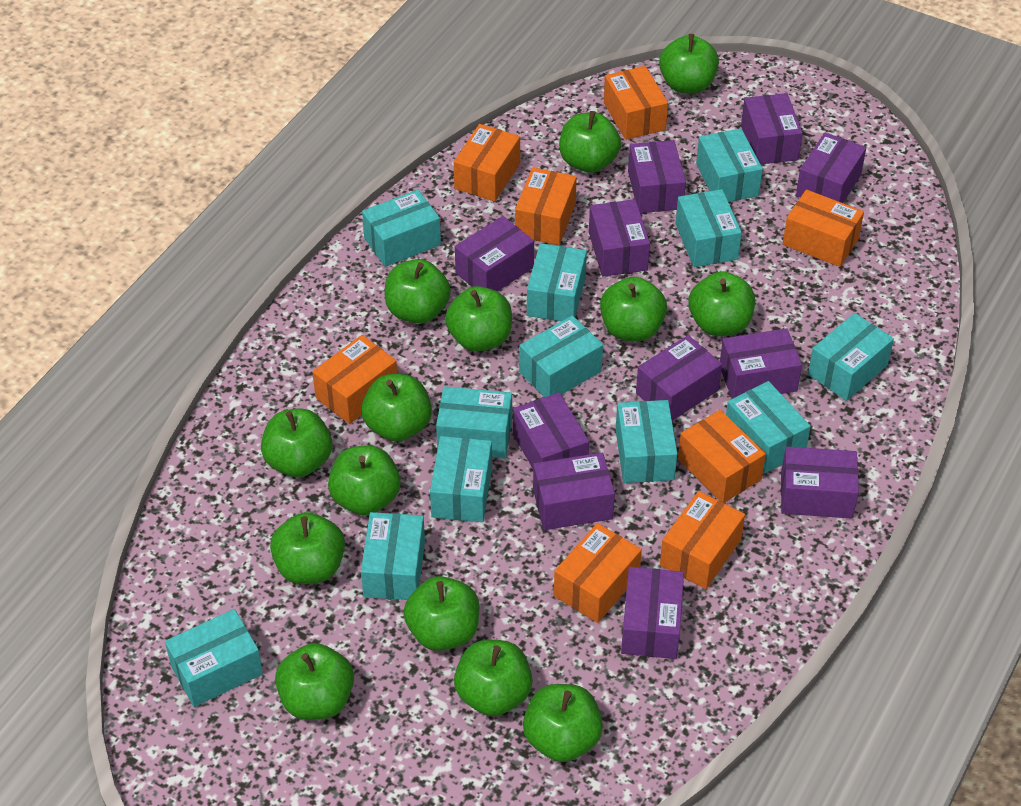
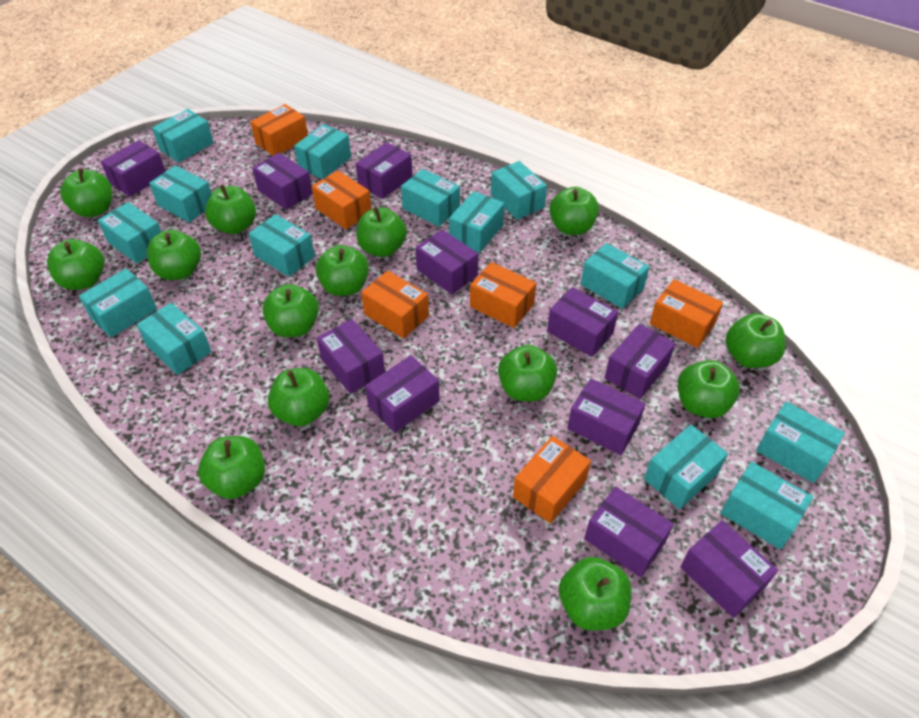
orange box: 8 -> 6
turquoise box: 12 -> 14

